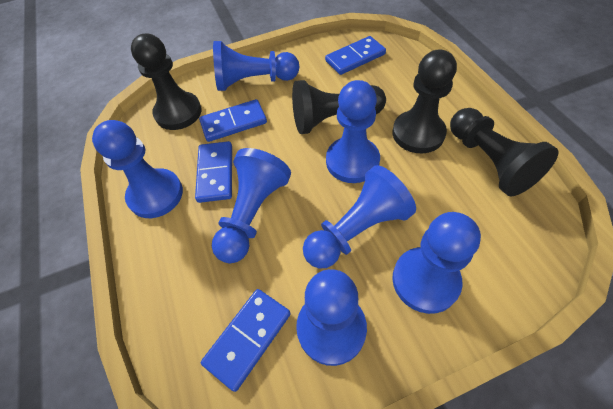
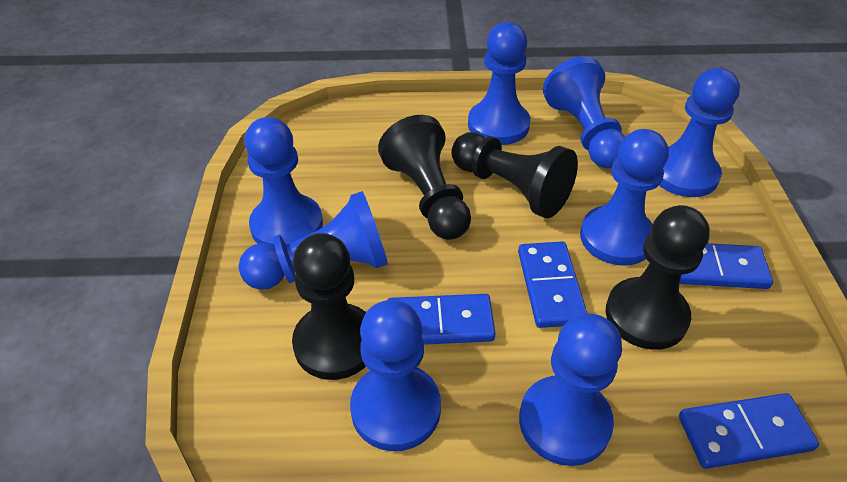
blue pawn: 7 -> 8

